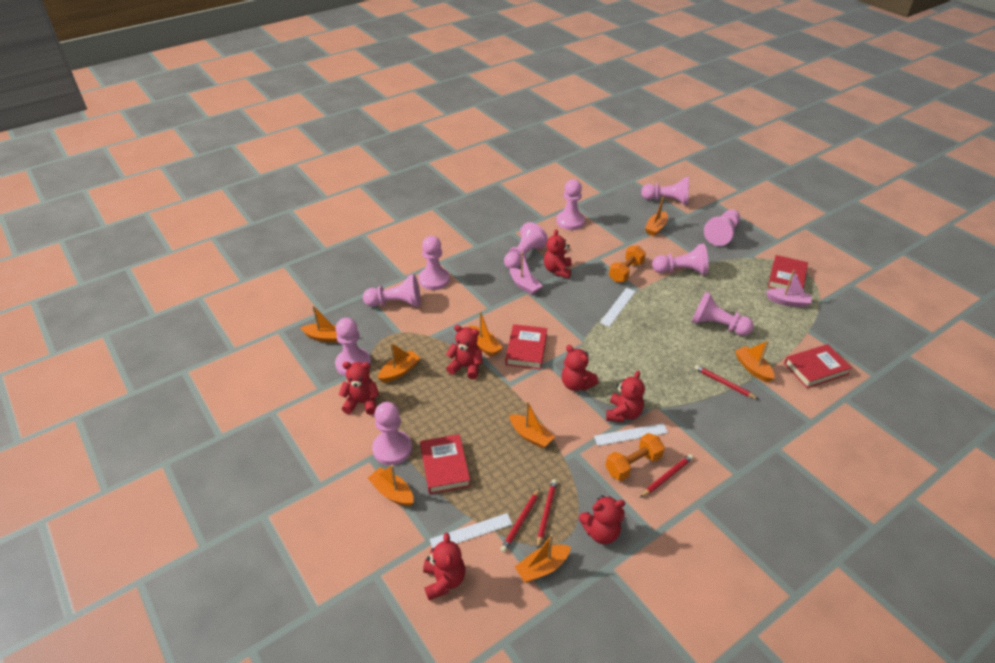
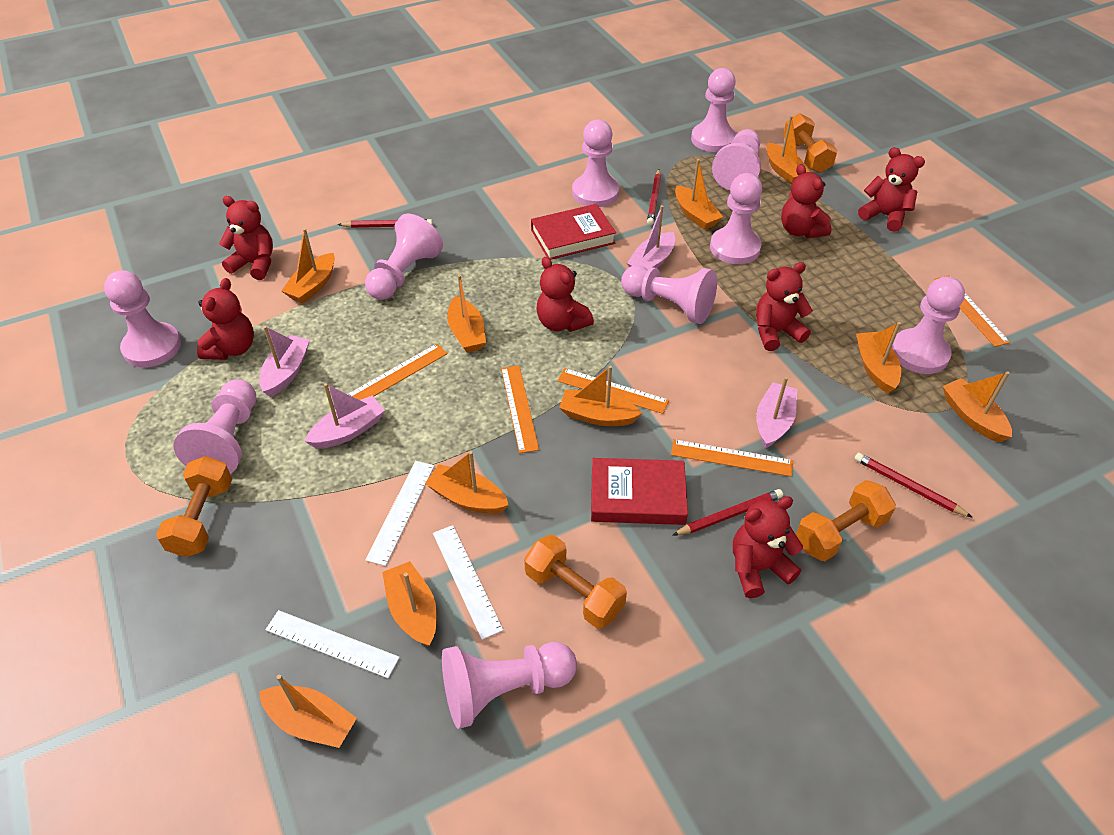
orange boat: 8 -> 10
orange dumbbell: 2 -> 4
orange ruler: 0 -> 5
pink boat: 2 -> 4
red book: 4 -> 2

